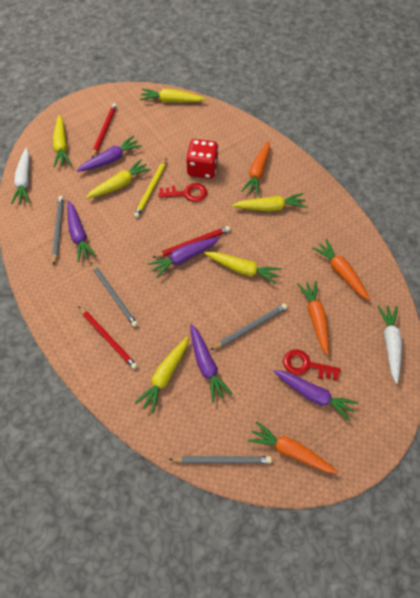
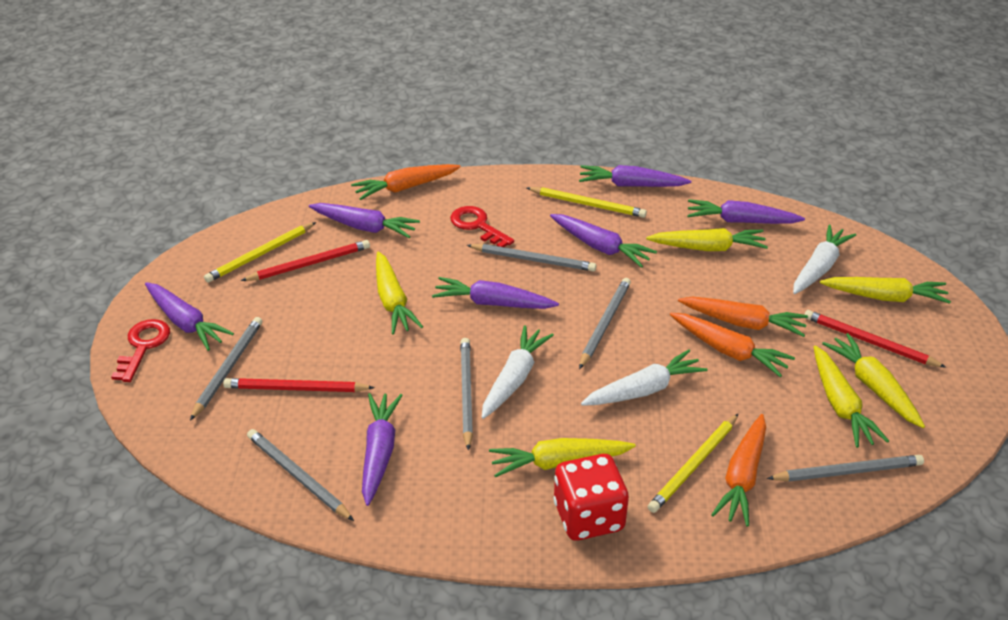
grey pencil: 4 -> 6
purple carrot: 5 -> 7
white carrot: 2 -> 3
yellow pencil: 1 -> 3

